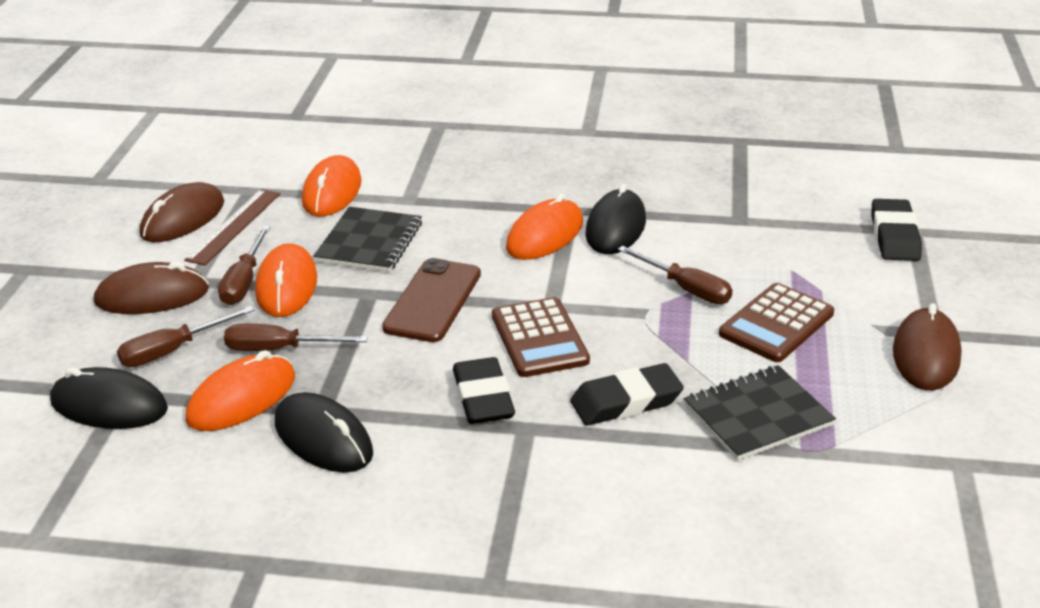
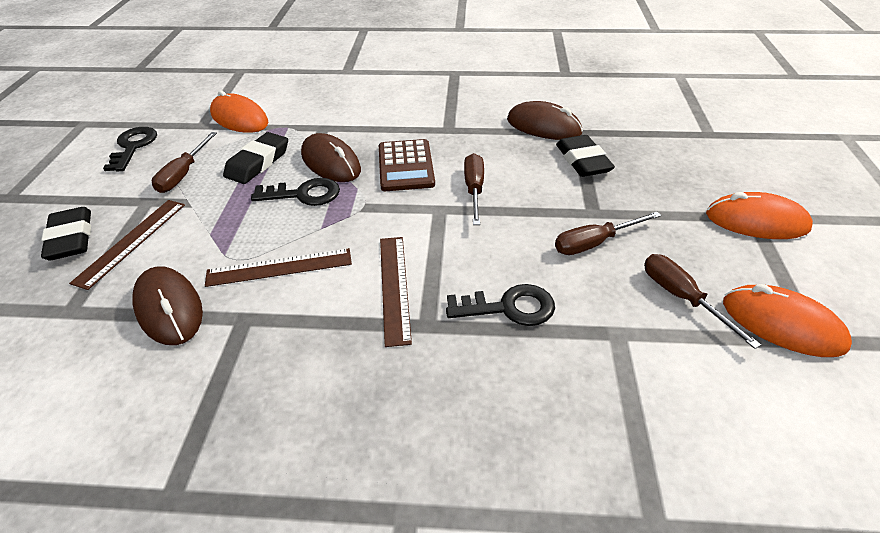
black key: 0 -> 3
black mouse: 3 -> 0
black notebook: 2 -> 0
brown calculator: 2 -> 1
brown phone: 1 -> 0
brown ruler: 1 -> 3
orange mouse: 4 -> 3

